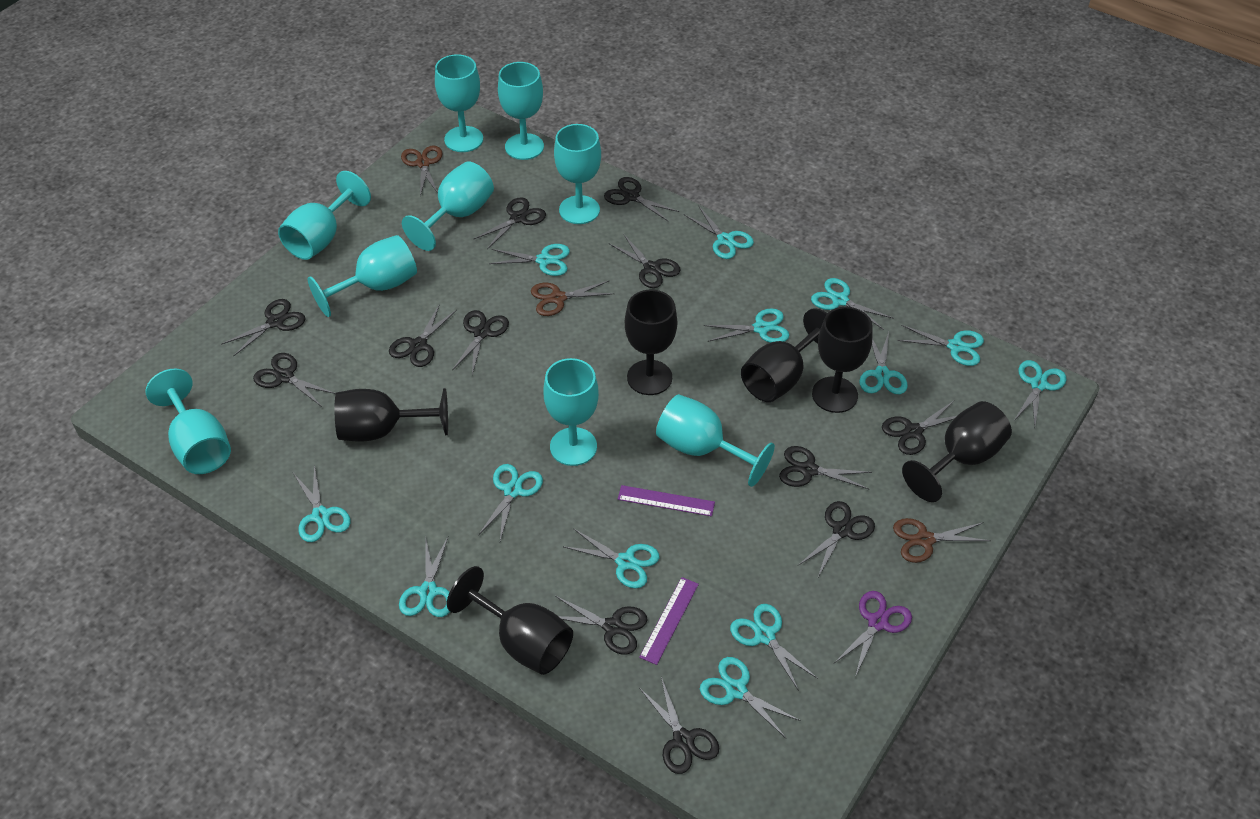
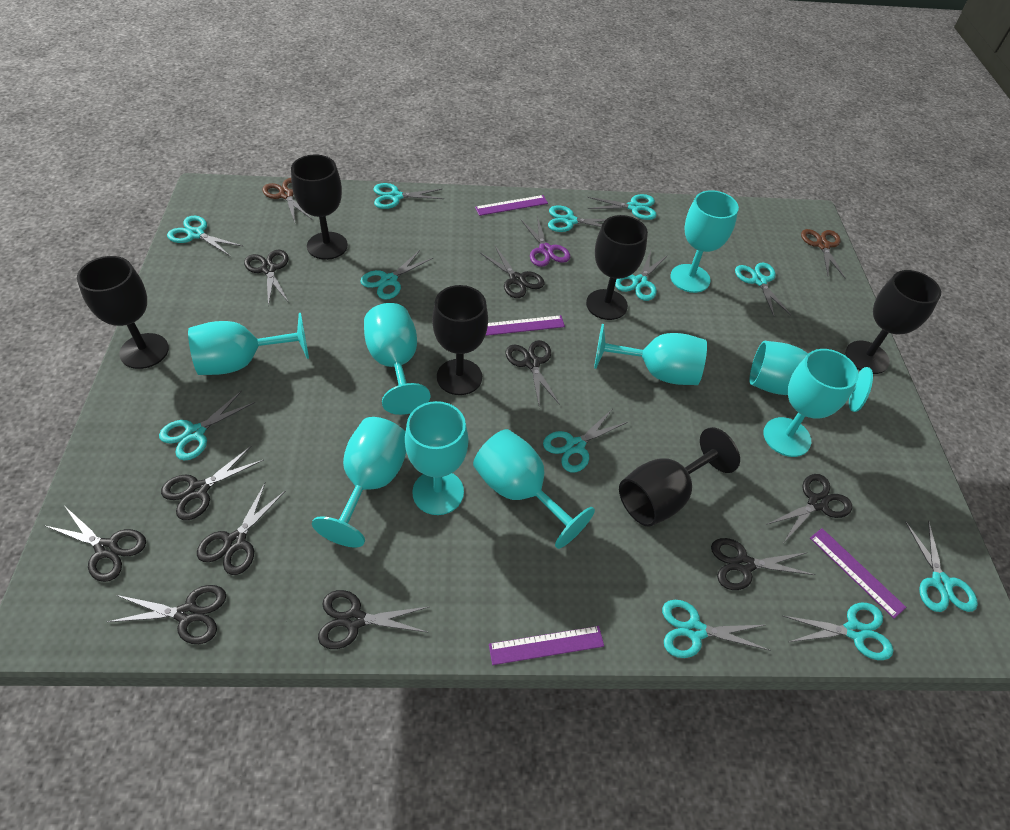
black scissors: 12 -> 10
brown scissors: 3 -> 2
purple ruler: 2 -> 4
turquoise scissors: 13 -> 12

